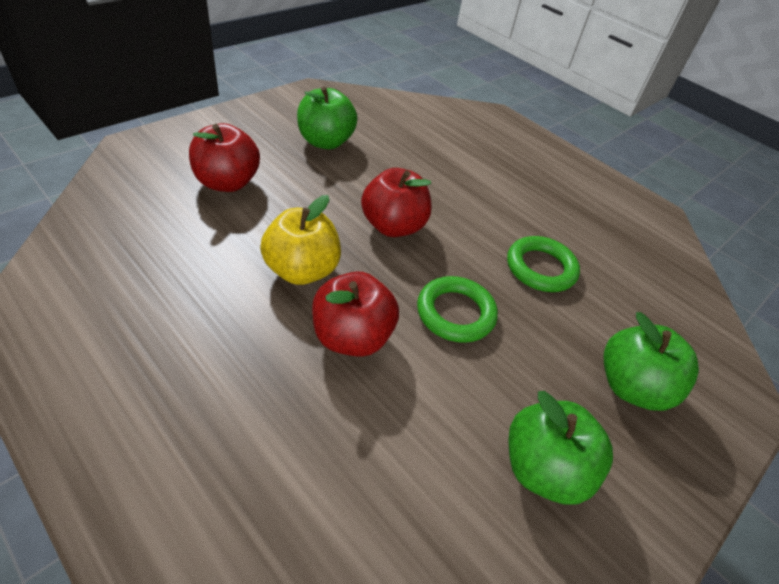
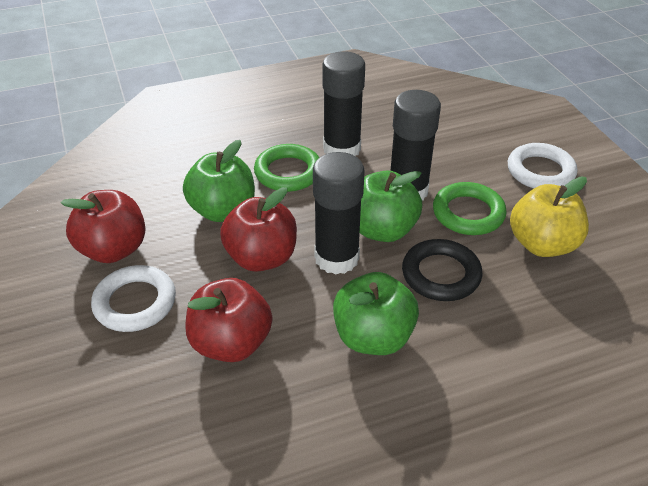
black glue stick: 0 -> 3
black ring: 0 -> 1
white ring: 0 -> 2

